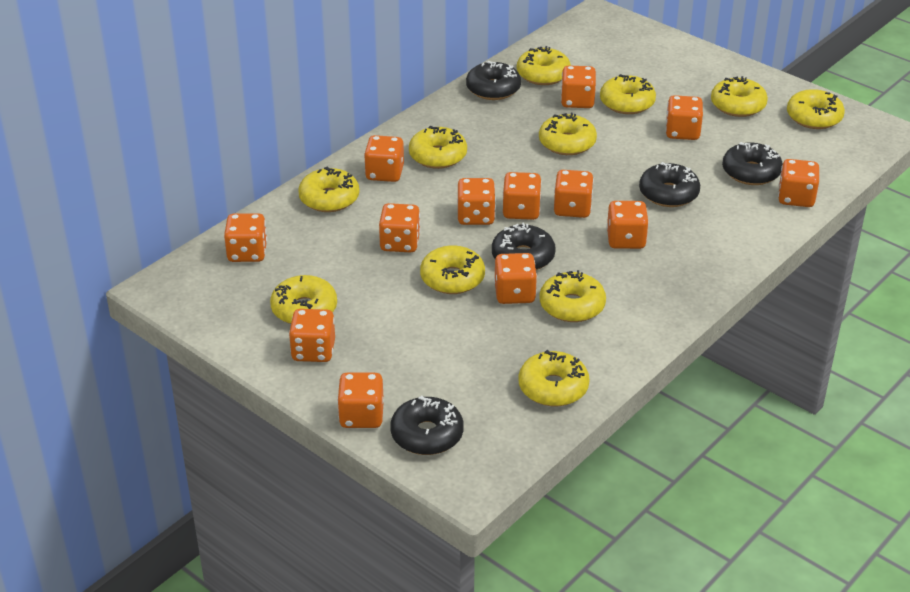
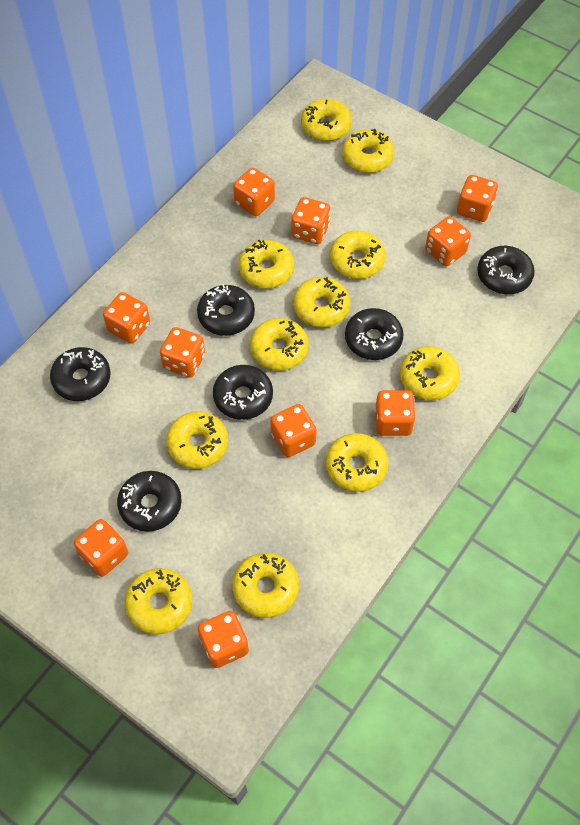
black donut: 5 -> 6
orange dice: 13 -> 10

